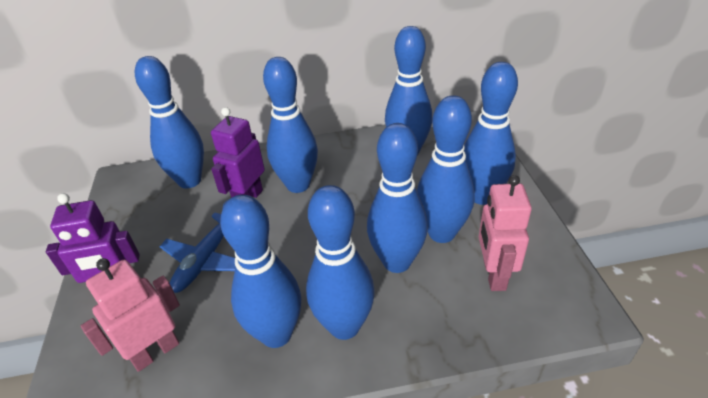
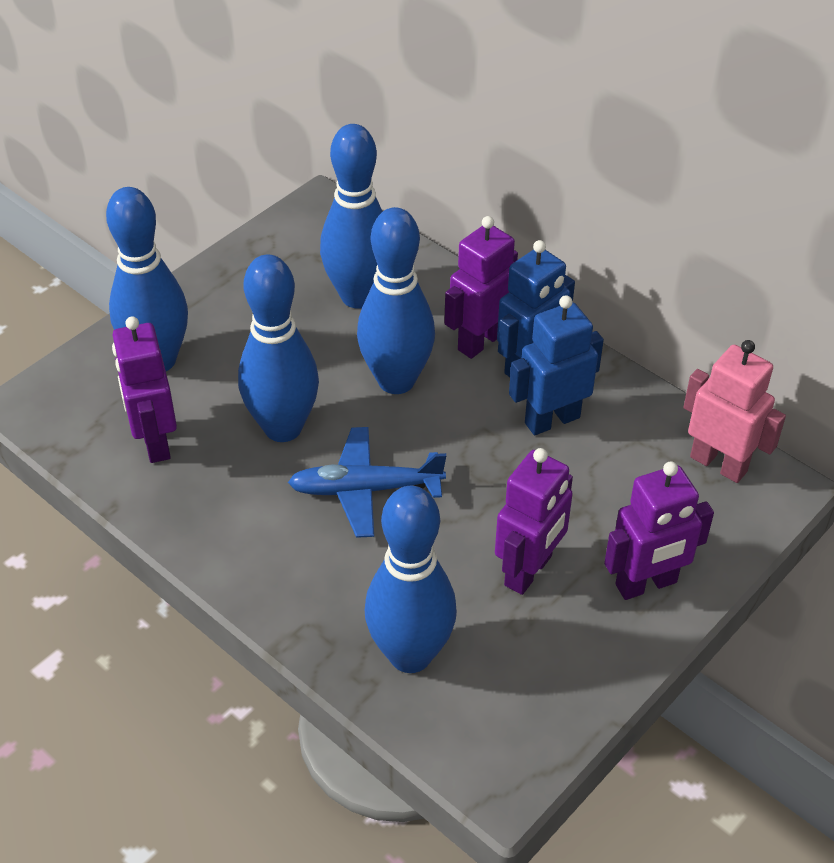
blue bowling pin: 8 -> 5
blue robot: 0 -> 2
pink robot: 2 -> 1
purple robot: 2 -> 4

